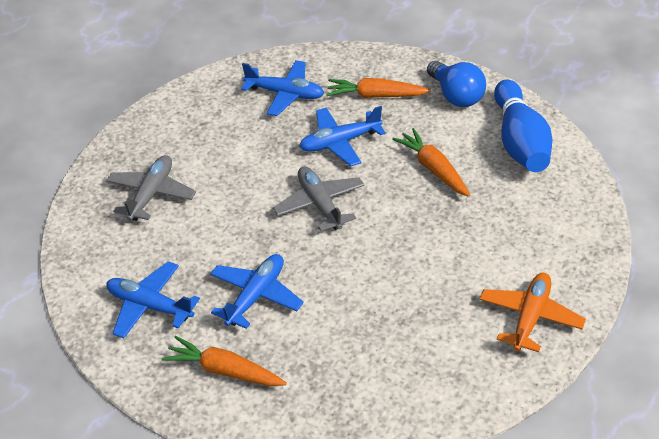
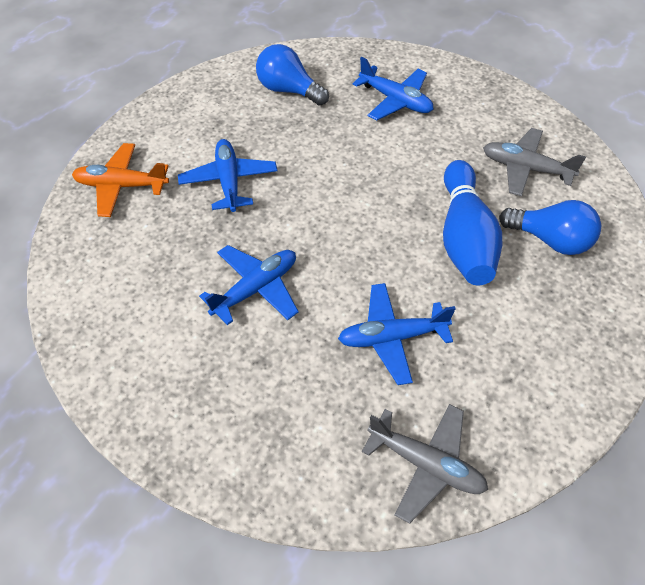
blue light bulb: 1 -> 2
orange carrot: 3 -> 0

